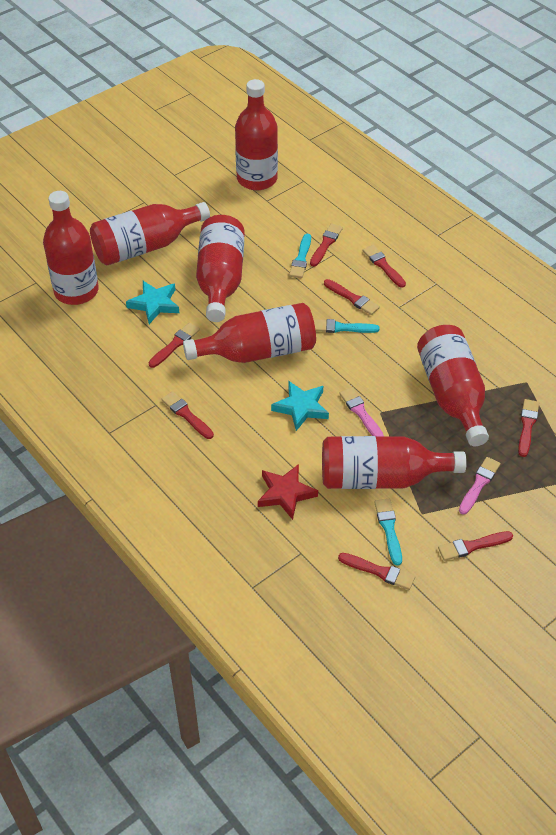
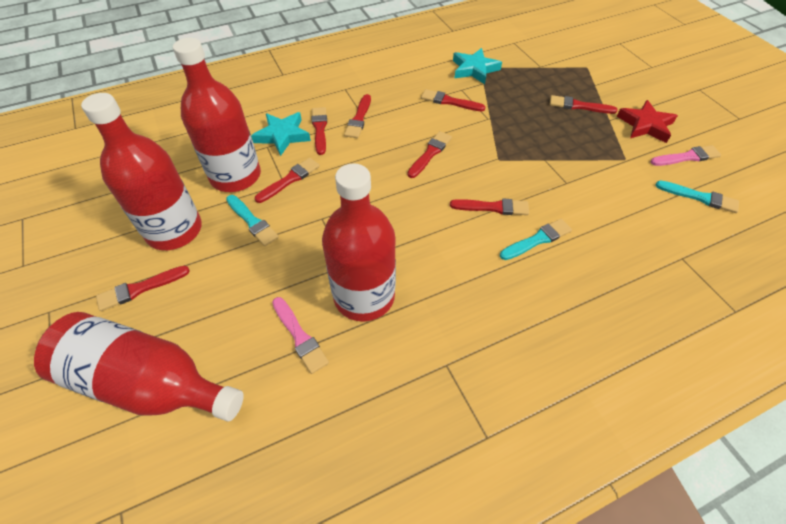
red bottle: 7 -> 4

